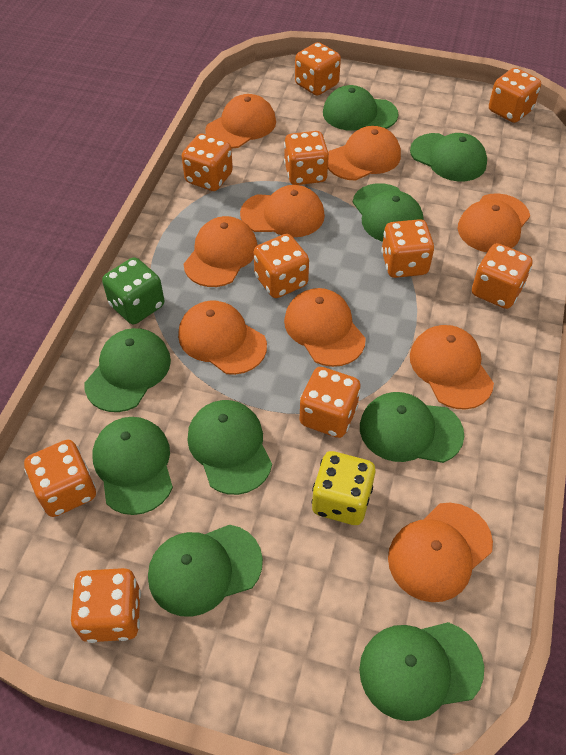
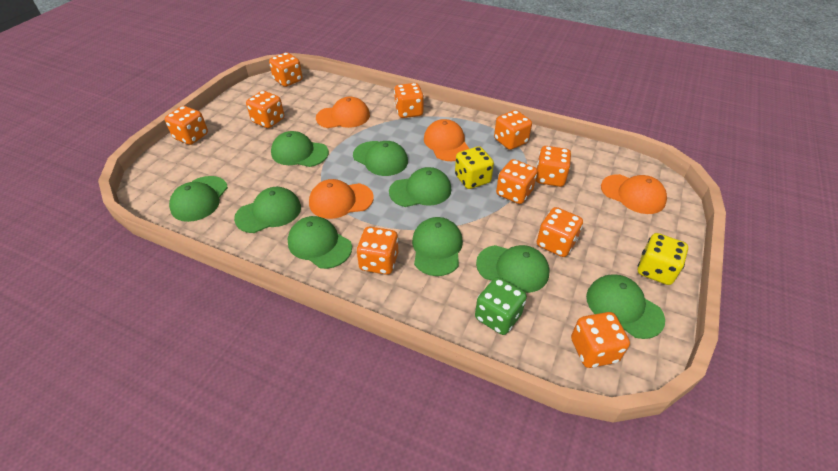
orange cap: 9 -> 4
yellow dice: 1 -> 2

